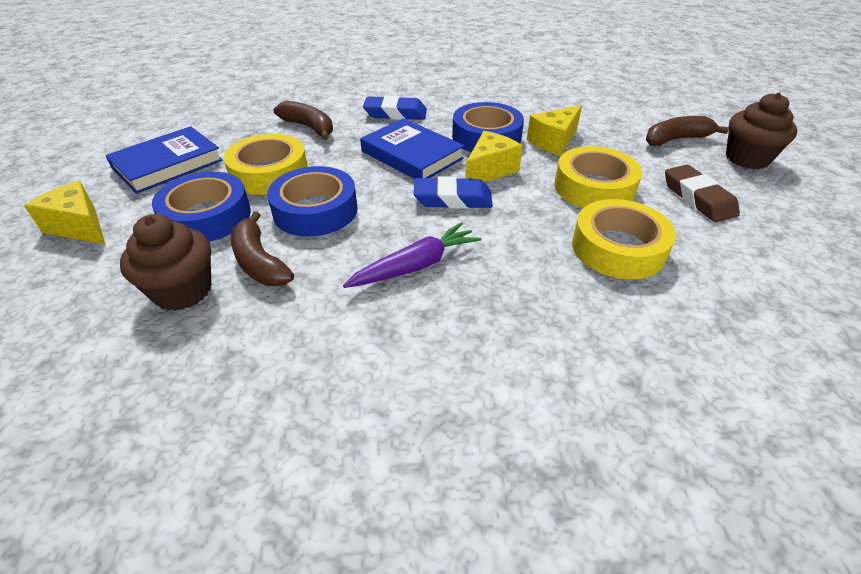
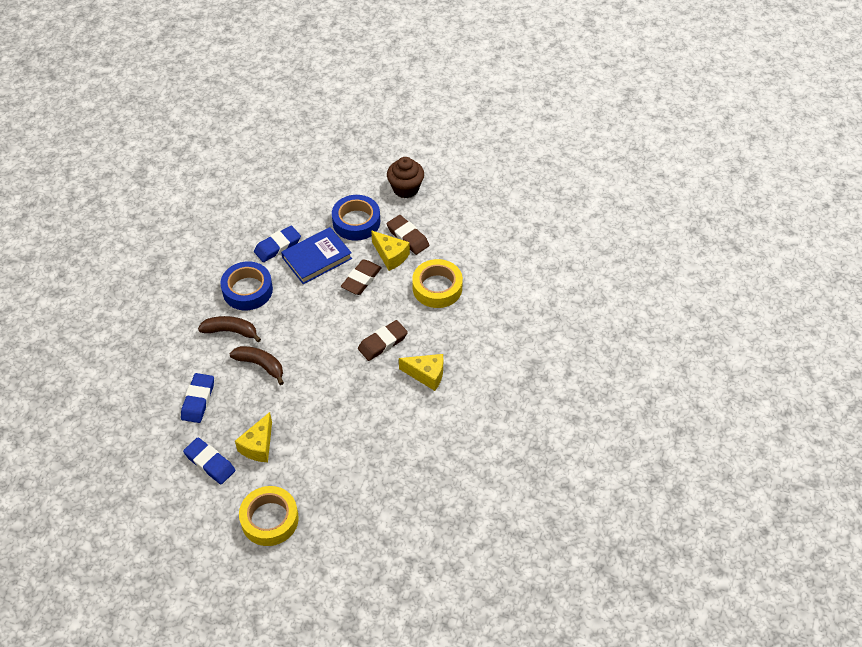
blue book: 2 -> 1
blue eraser: 2 -> 3
blue tape: 3 -> 2
brown banana: 3 -> 2
brown cupcake: 2 -> 1
brown eraser: 1 -> 3
purple carrot: 1 -> 0
yellow tape: 3 -> 2

